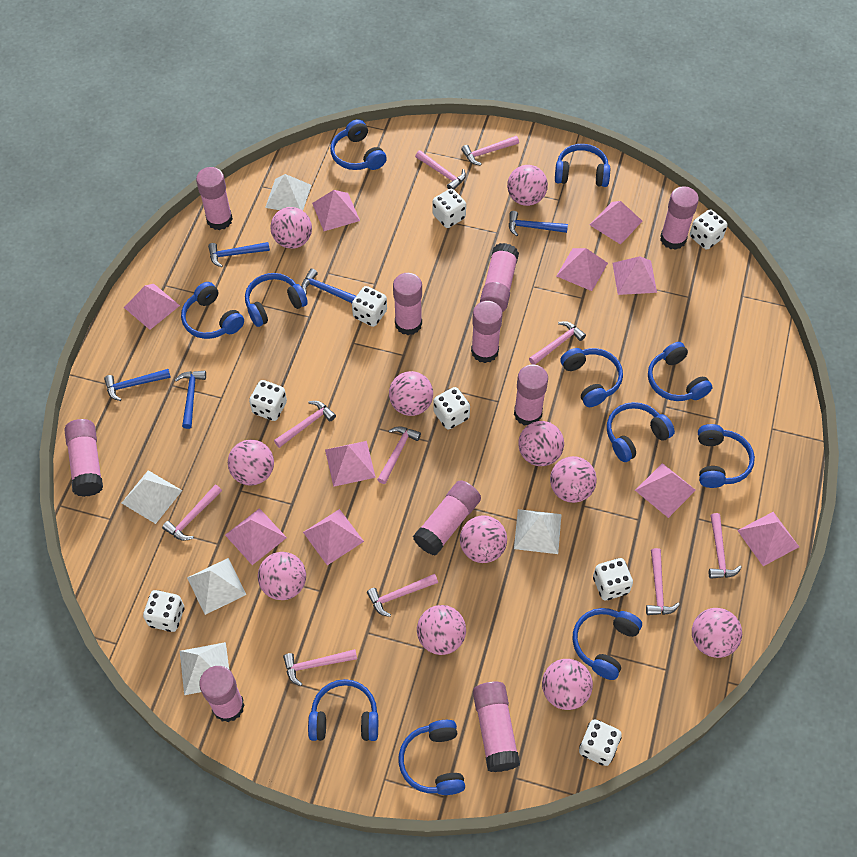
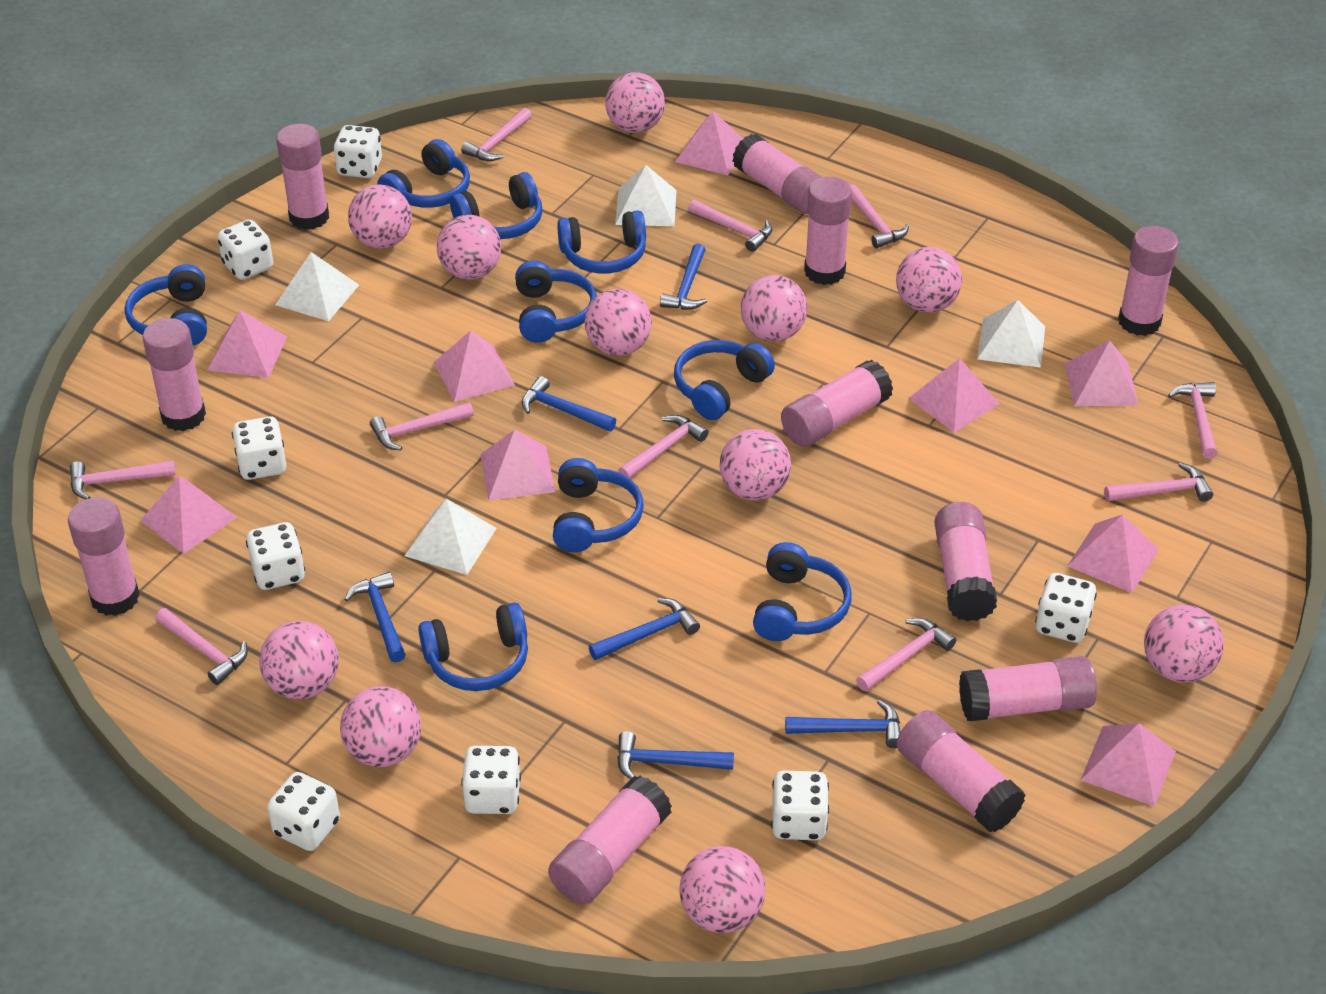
blue hammer: 5 -> 6
blue headphones: 11 -> 9
pink glue stick: 10 -> 11
pink pyramid: 10 -> 9
white pyramid: 5 -> 4

